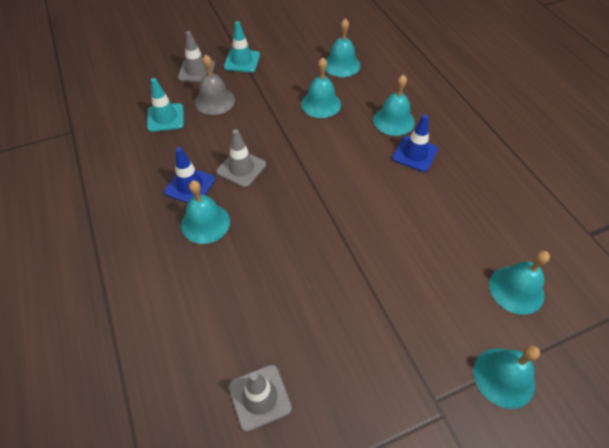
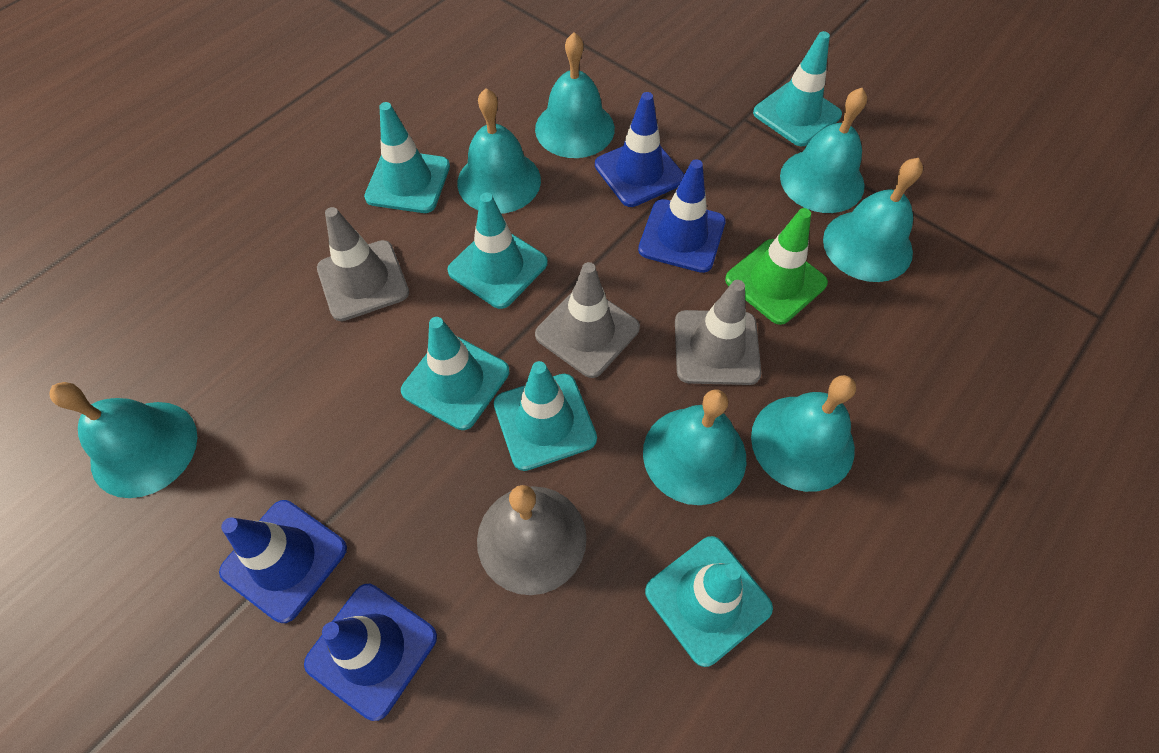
blue traffic cone: 2 -> 4
green traffic cone: 0 -> 1
turquoise bell: 6 -> 7
turquoise traffic cone: 2 -> 6

